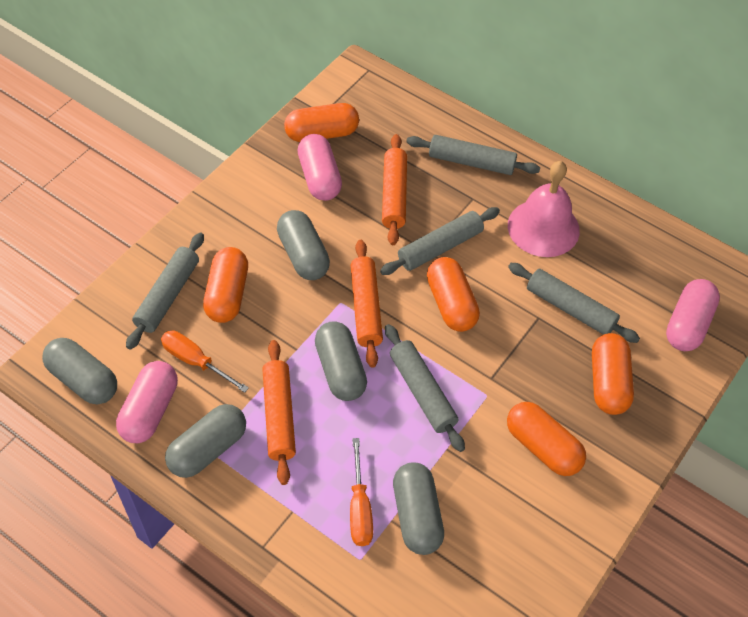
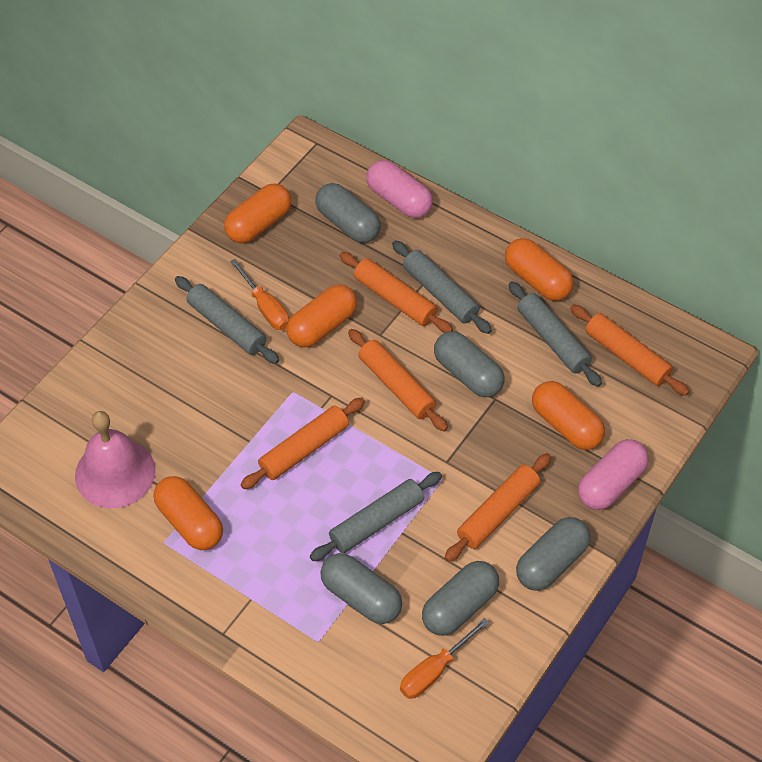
grey rolling pin: 5 -> 4
orange rolling pin: 3 -> 5
pink capsule: 3 -> 2

